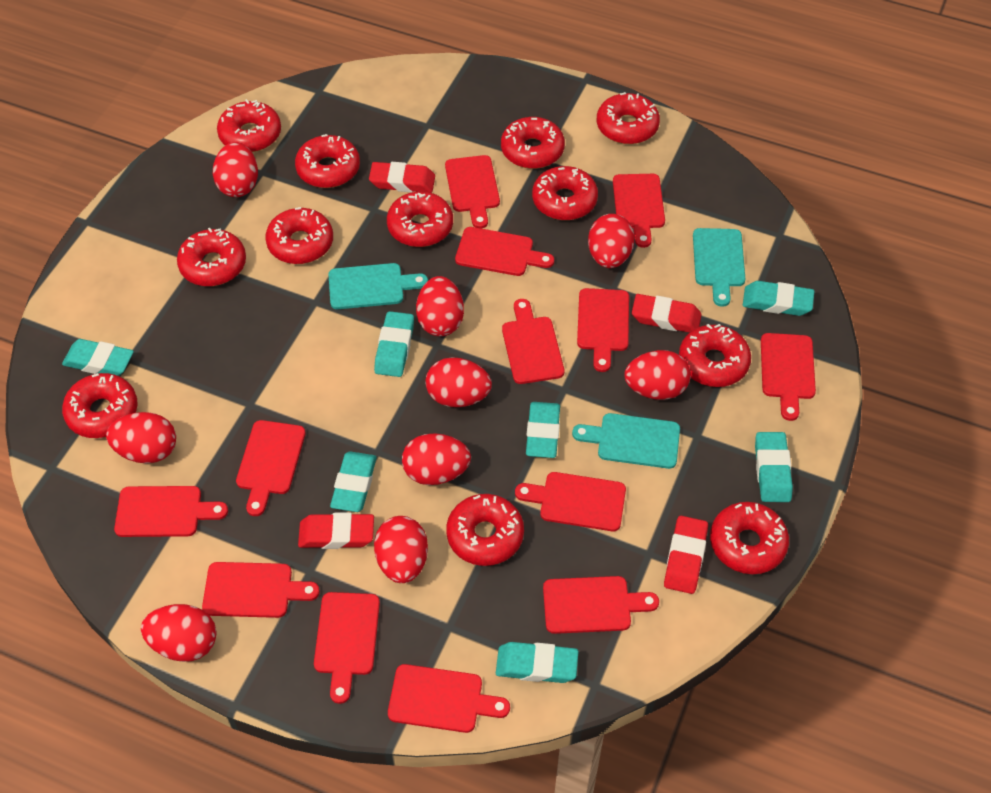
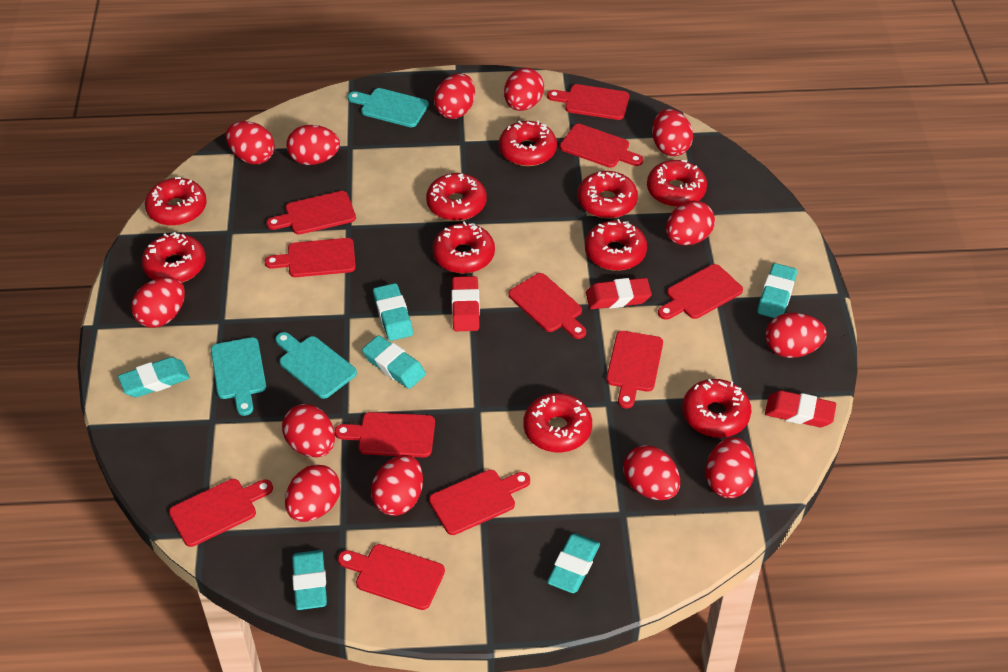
red cutting board: 13 -> 11
red donut: 12 -> 10
red egg: 9 -> 13
red eraser: 4 -> 3
turquoise eraser: 7 -> 6

